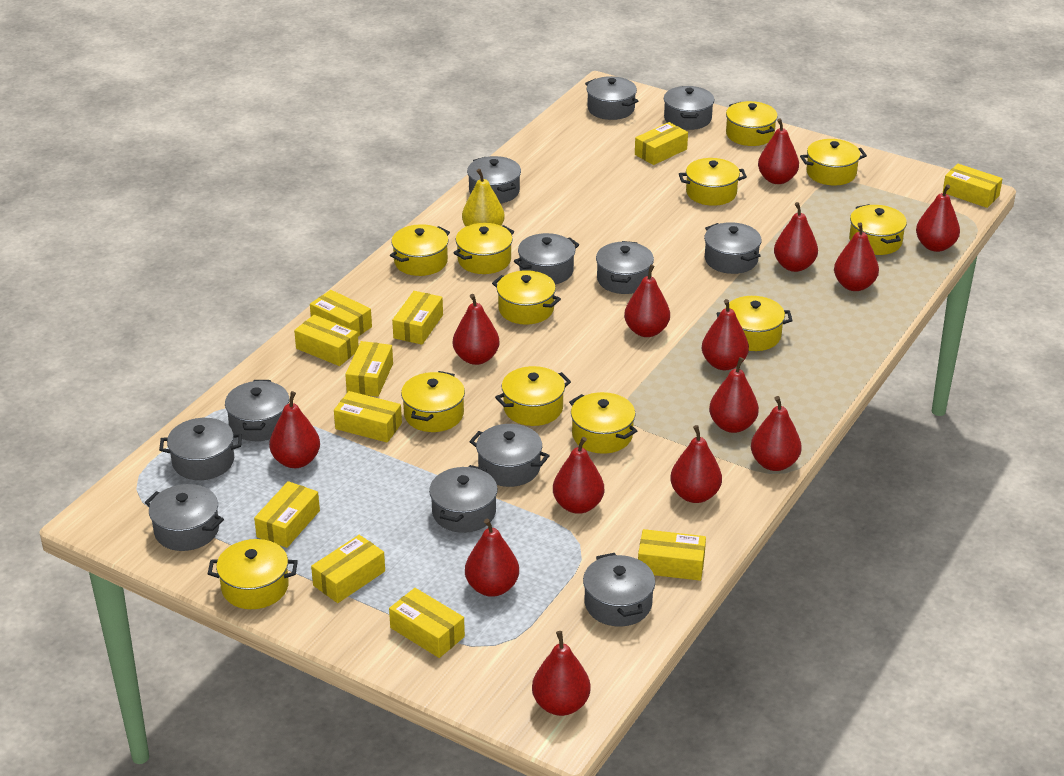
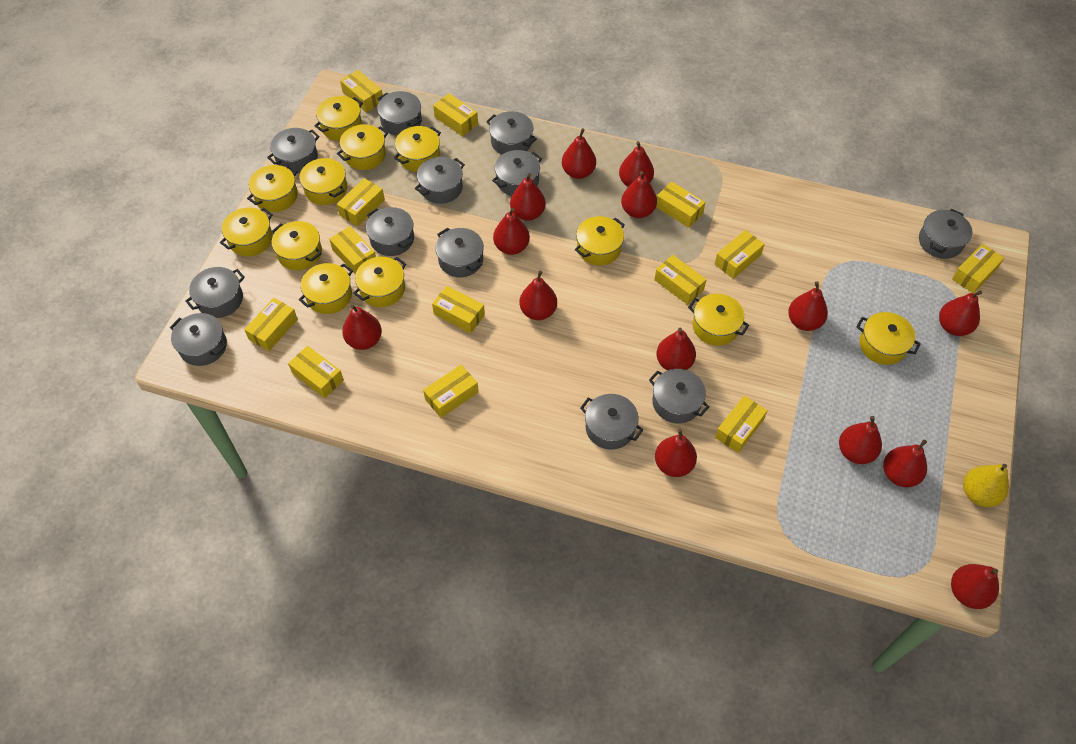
yellow box: 11 -> 13

